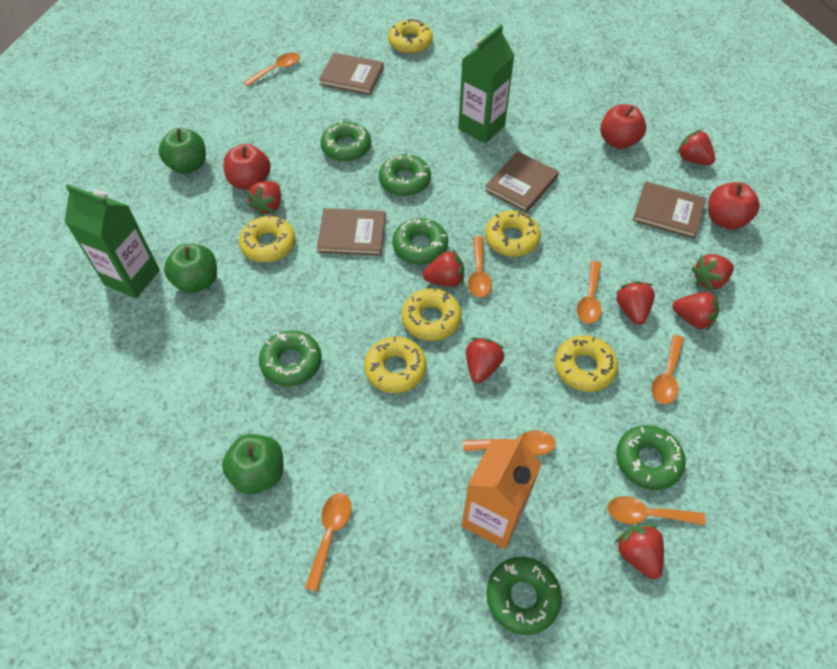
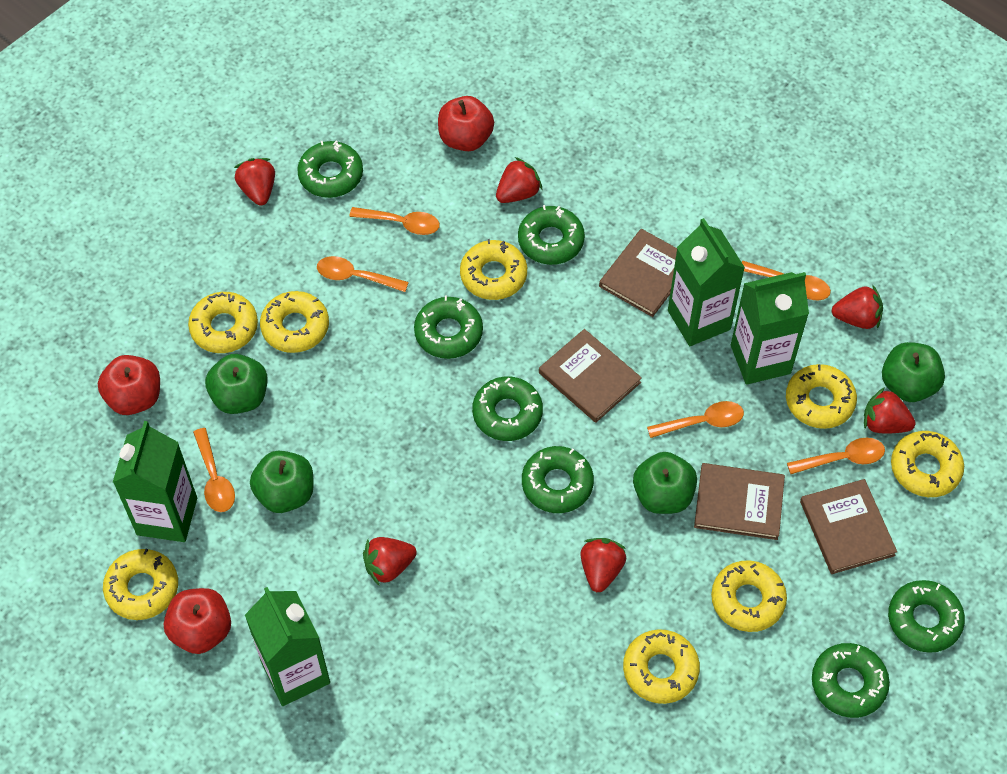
green apple: 3 -> 4
green carton: 2 -> 4
green donut: 6 -> 7
orange carton: 1 -> 0
orange spoon: 7 -> 6
red strawberry: 8 -> 6
yellow donut: 6 -> 8

